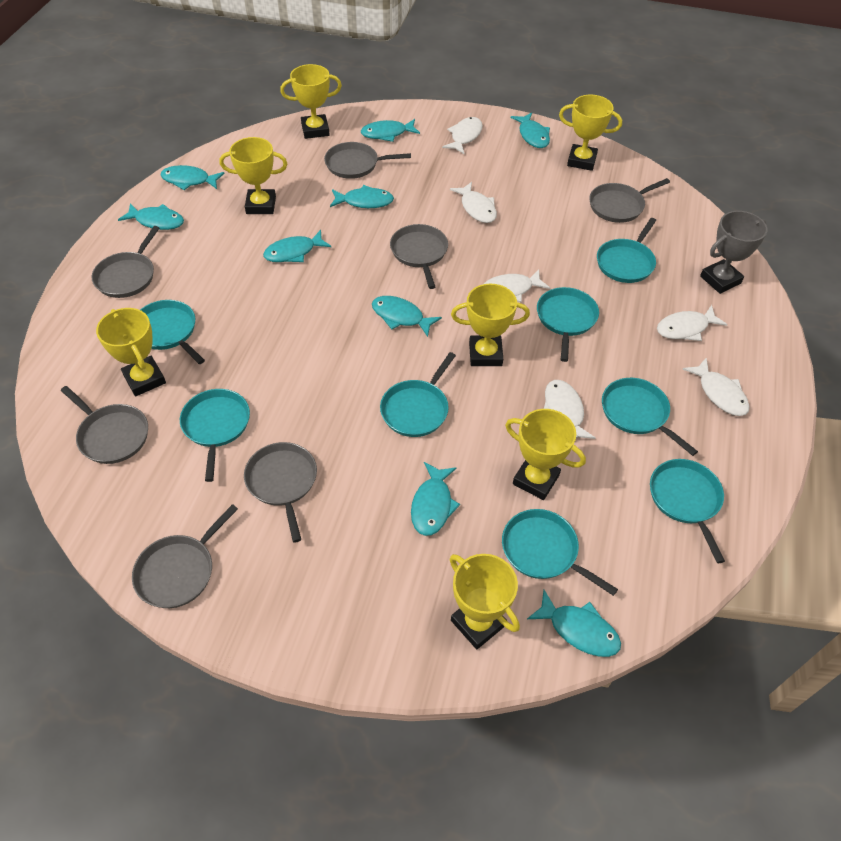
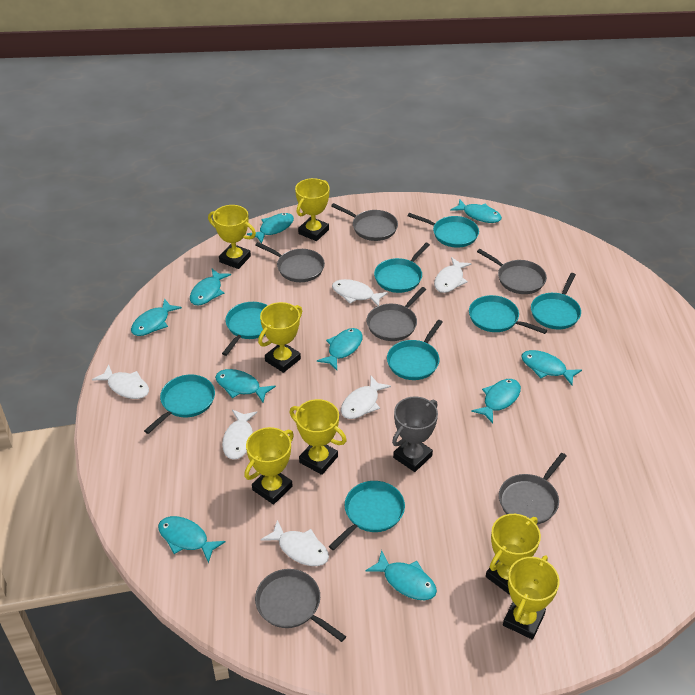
grey pan: 7 -> 6
turquoise fish: 9 -> 10

